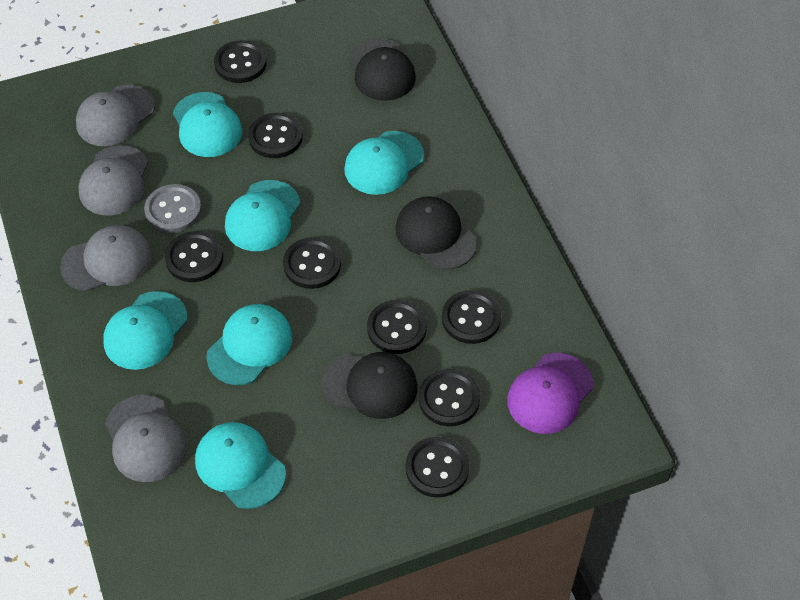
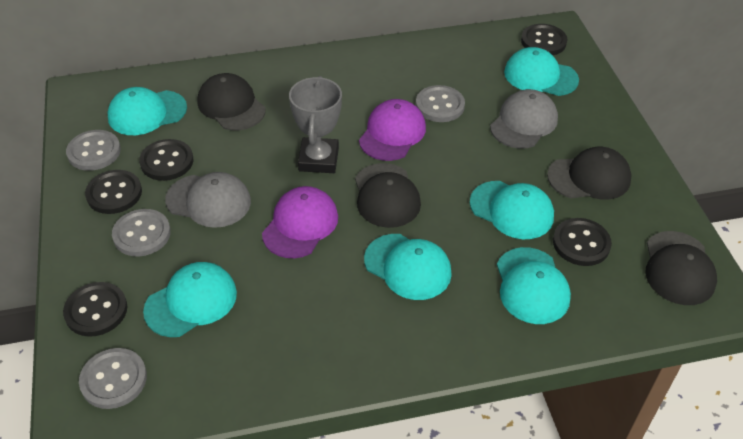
black button: 8 -> 5
black cap: 3 -> 4
grey button: 1 -> 4
grey cap: 4 -> 2
grey trophy: 0 -> 1
purple cap: 1 -> 2

